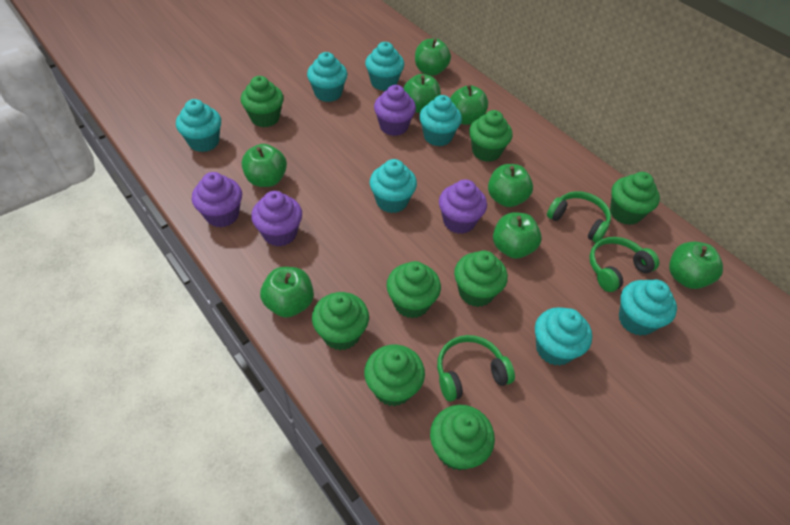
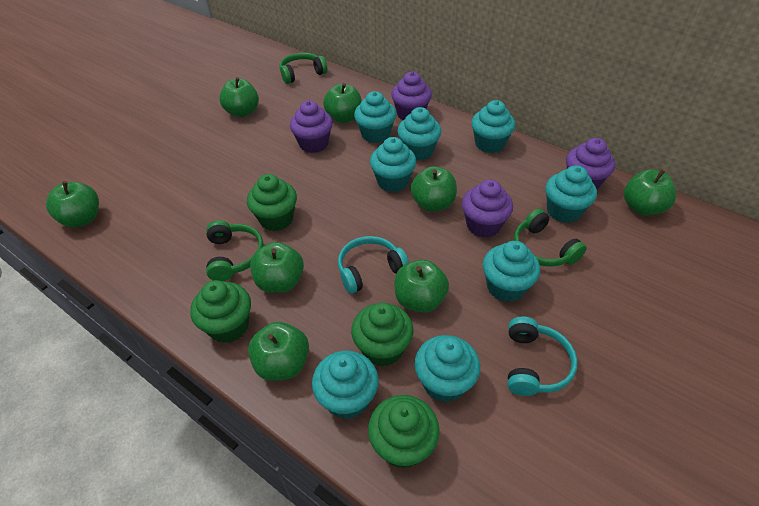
green cupcake: 8 -> 4
turquoise cupcake: 7 -> 8
turquoise headphones: 0 -> 2

